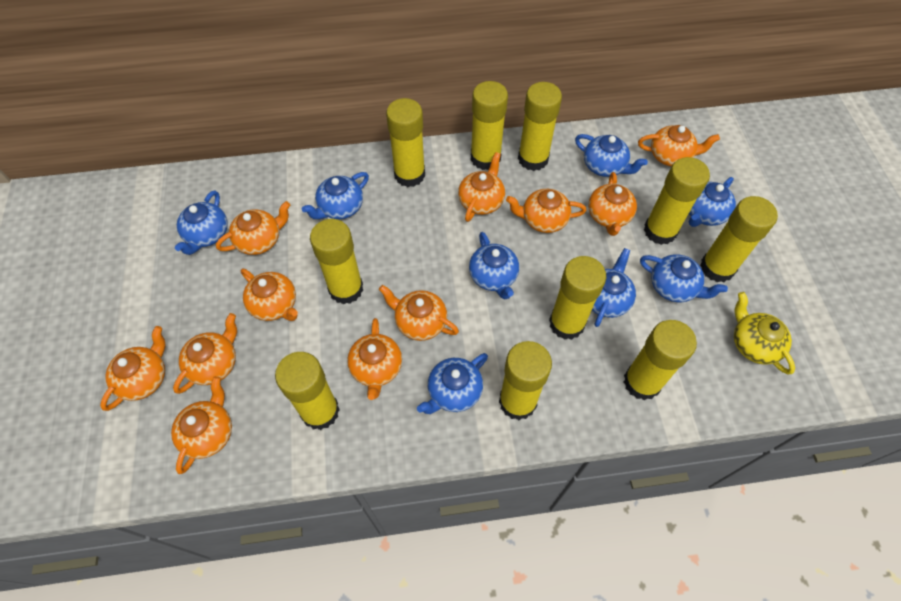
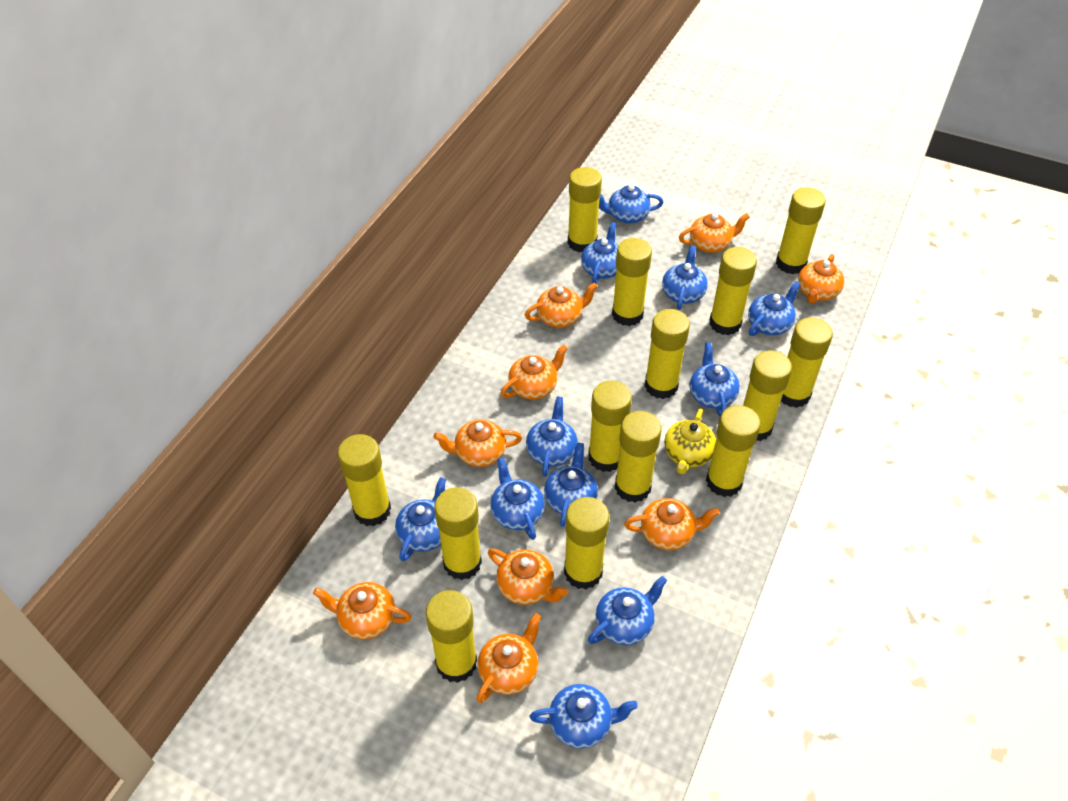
blue teapot: 8 -> 11
orange teapot: 11 -> 9
yellow glue stick: 10 -> 14

